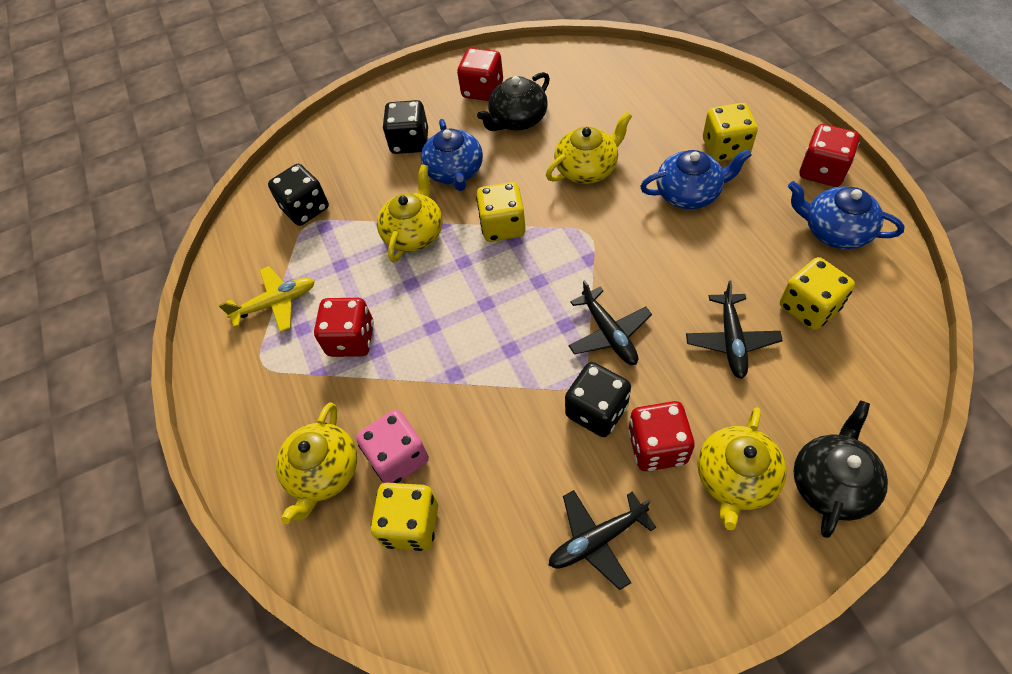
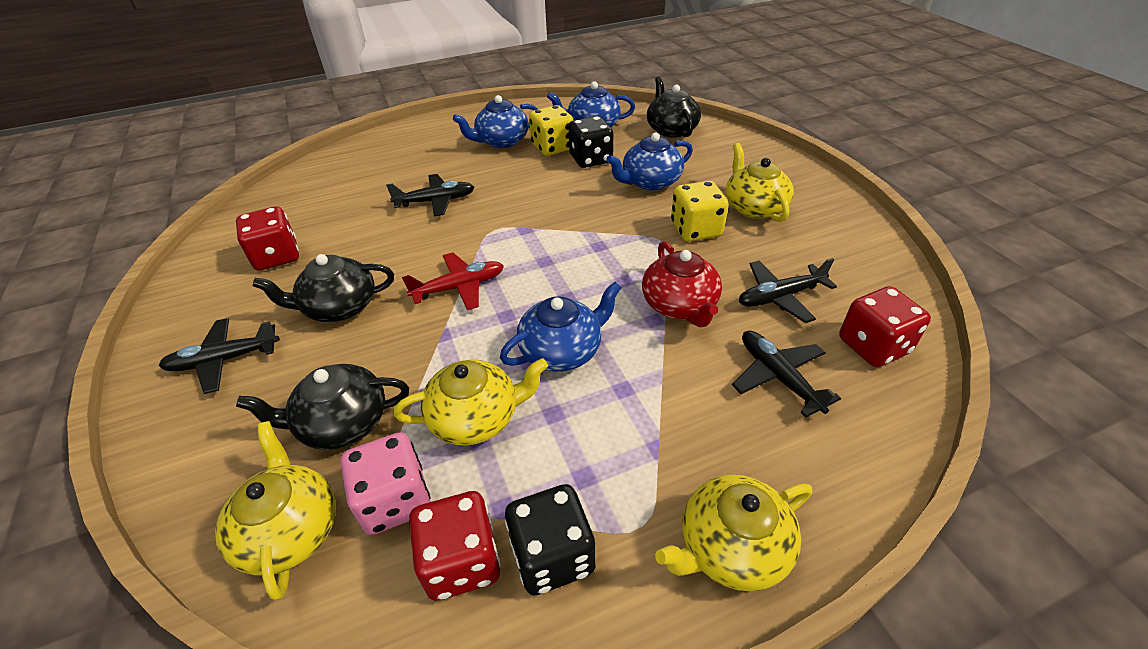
black dice: 3 -> 2
black plane: 3 -> 4
black teapot: 2 -> 3
blue teapot: 3 -> 4
red dice: 4 -> 3
red plane: 0 -> 1
red teapot: 0 -> 1
yellow dice: 4 -> 2
yellow plane: 1 -> 0

